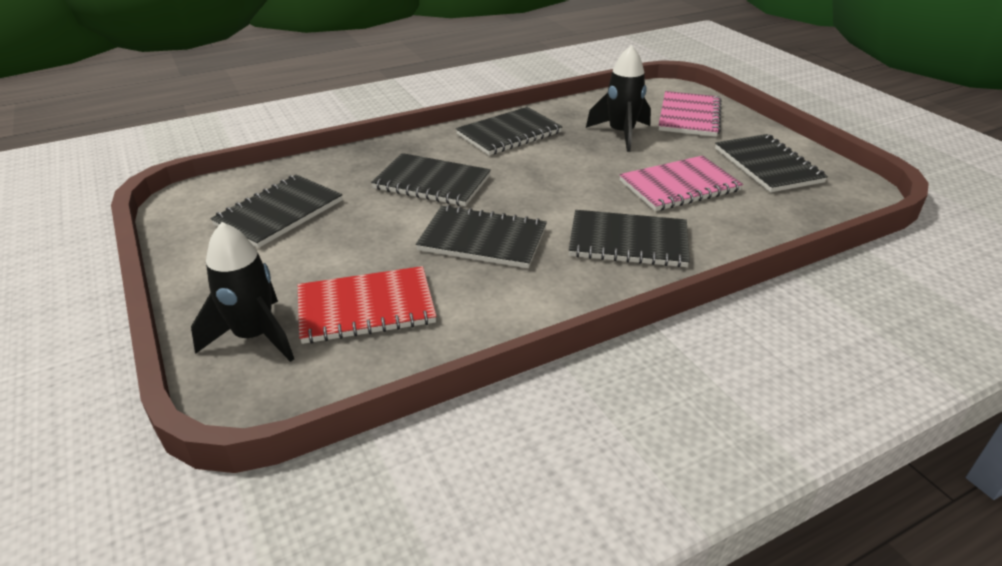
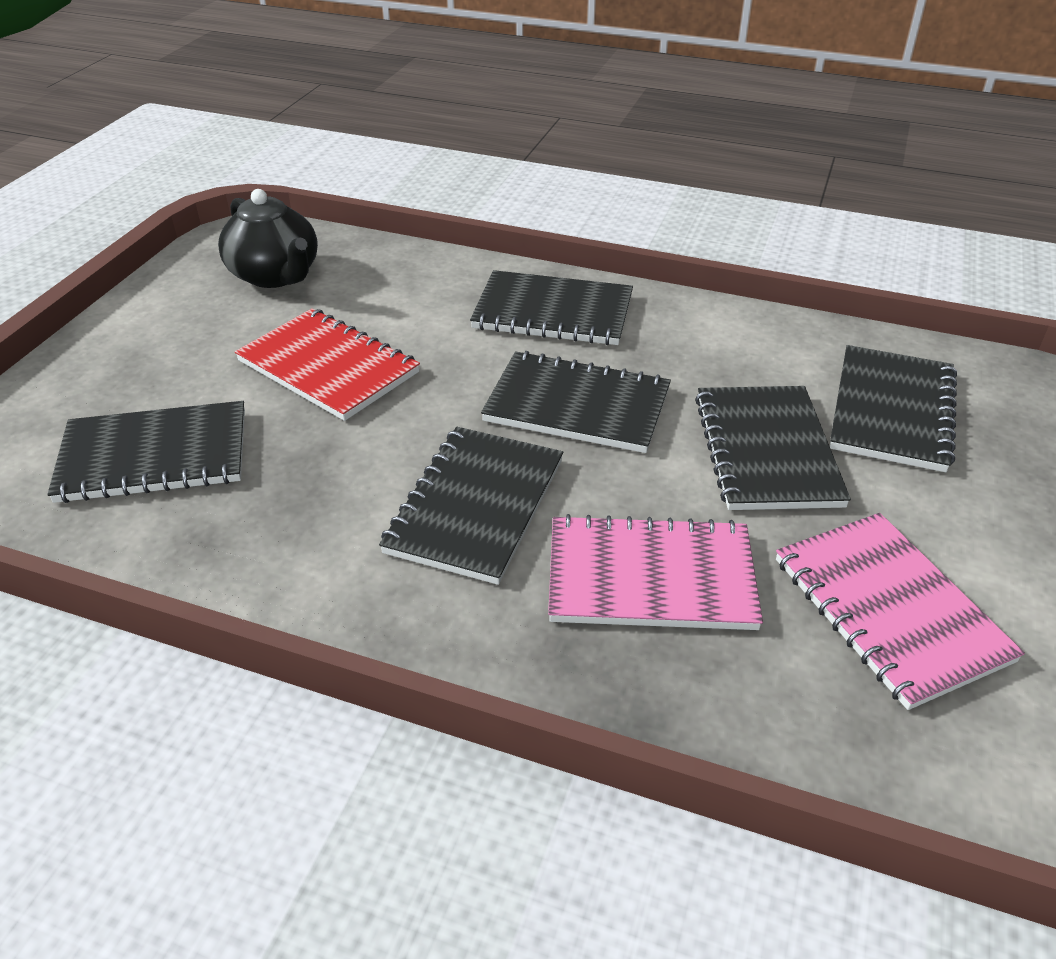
black rocket: 2 -> 0
black teapot: 0 -> 1

